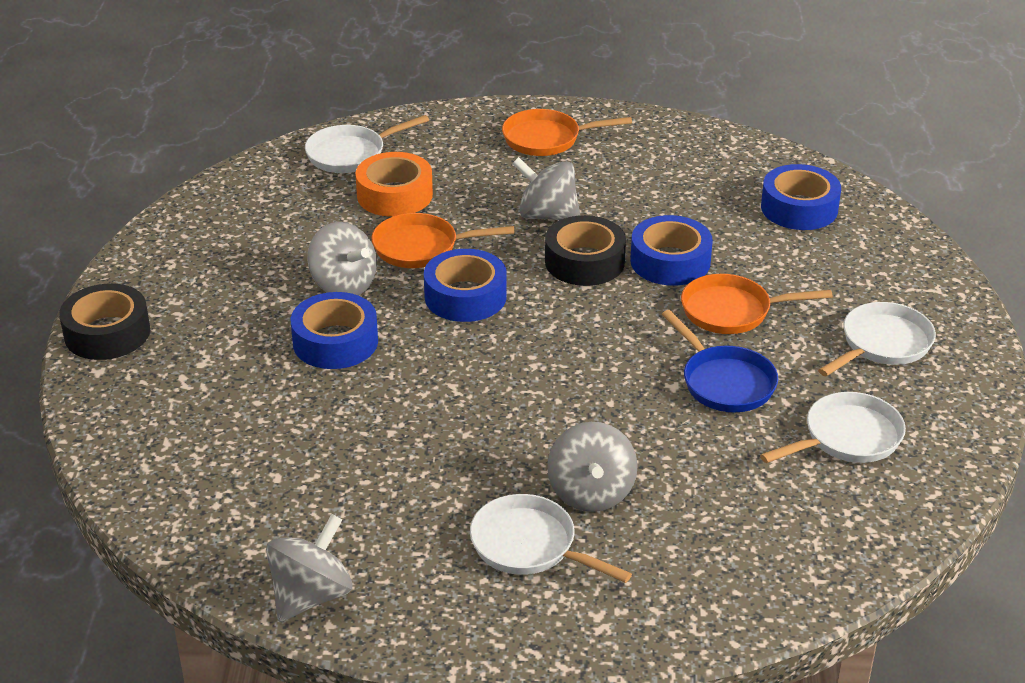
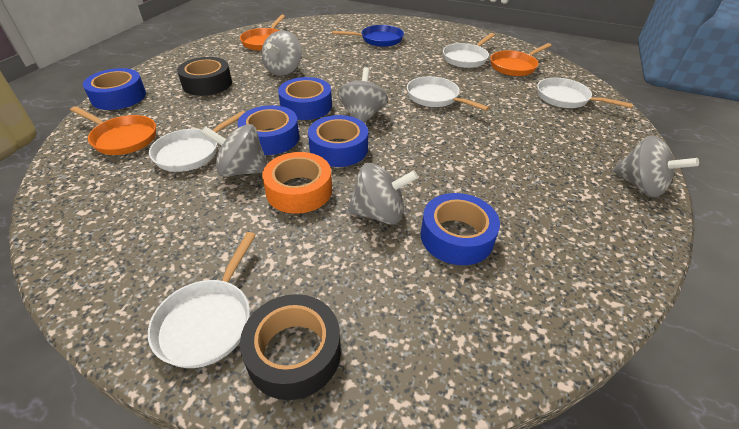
blue tape: 4 -> 5
grey spinning top: 4 -> 5
white pan: 4 -> 5

